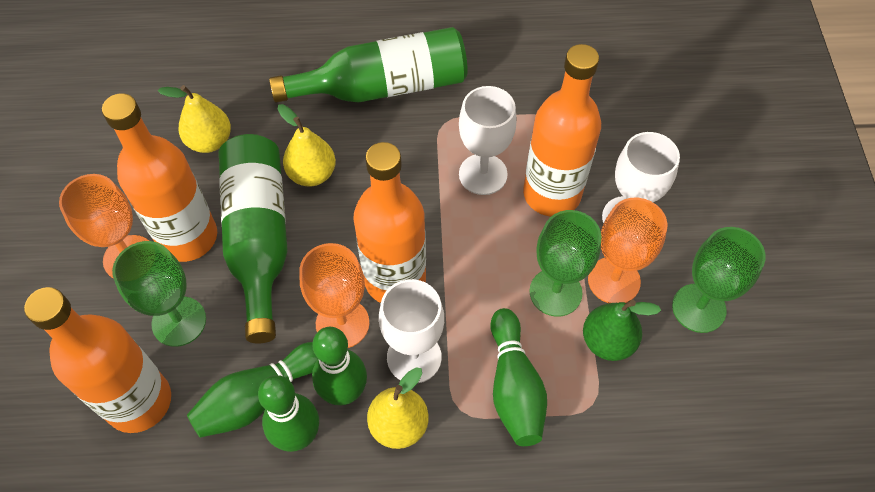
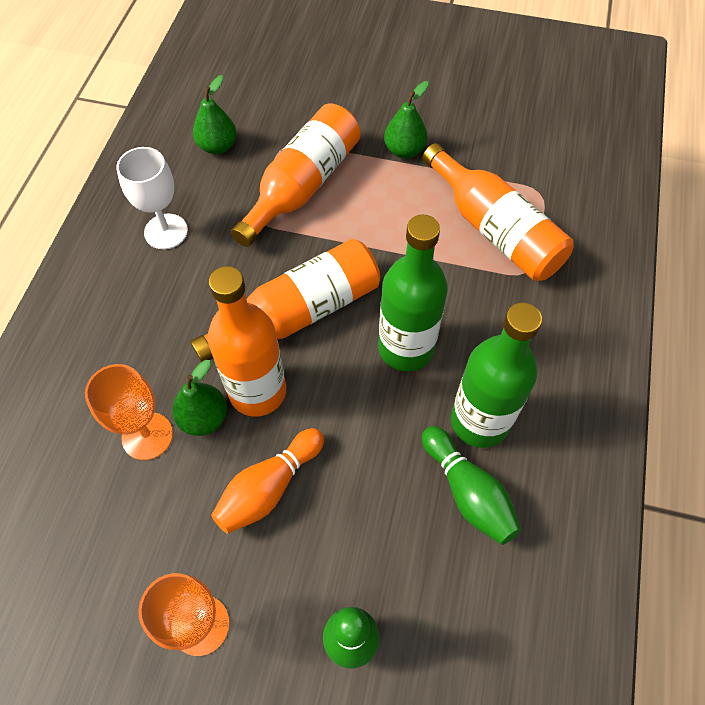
green bowling pin: 4 -> 2
green goblet: 3 -> 0
green pear: 1 -> 3
orange bowling pin: 0 -> 1
orange goblet: 3 -> 2
white goblet: 3 -> 1
yellow pear: 3 -> 0

